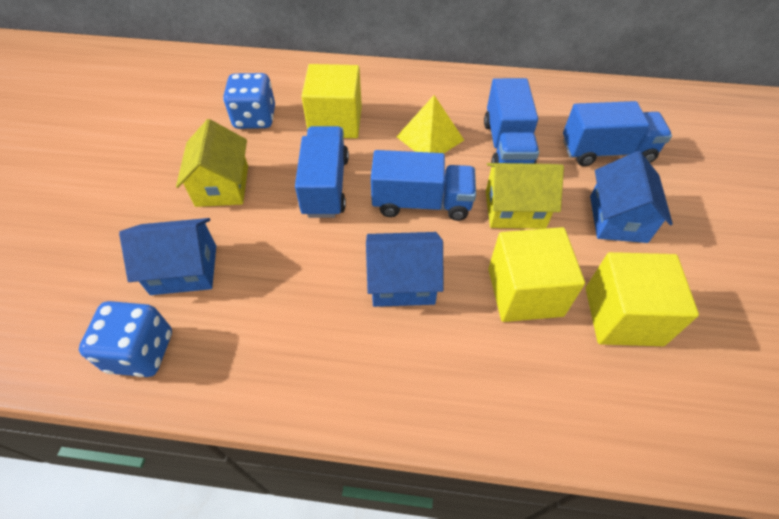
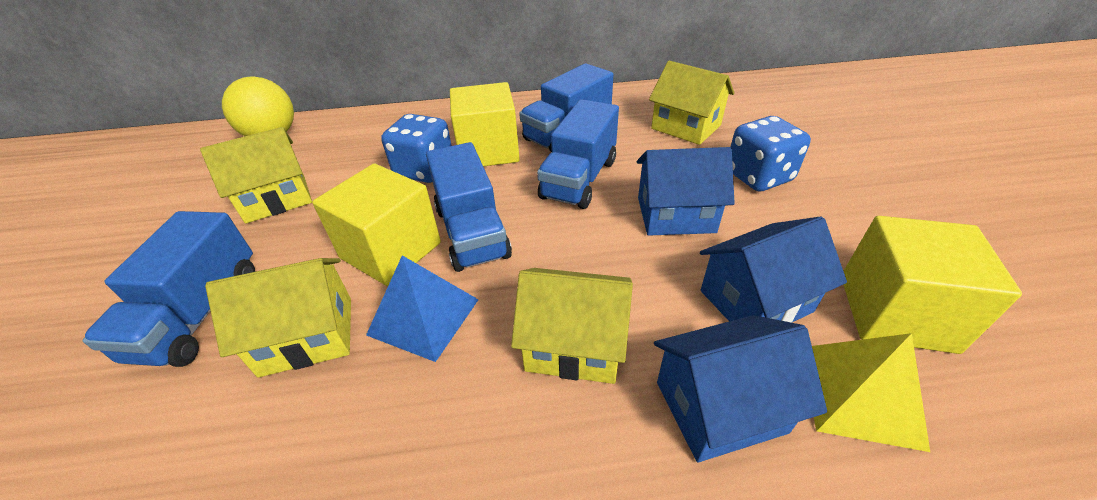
blue pyramid: 0 -> 1
yellow ball: 0 -> 1
yellow house: 2 -> 4

